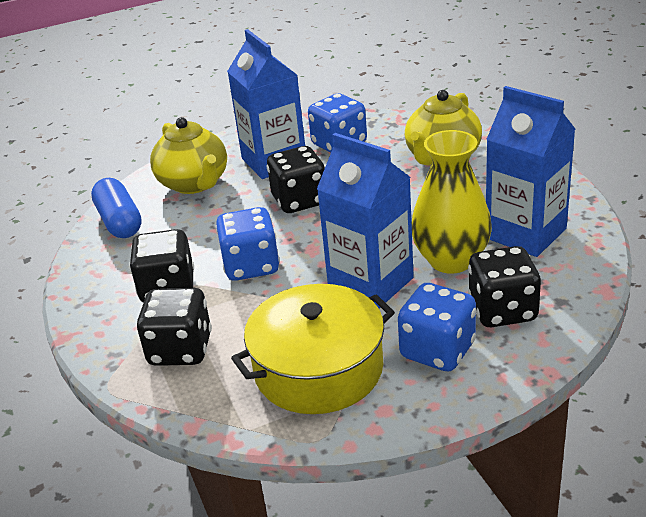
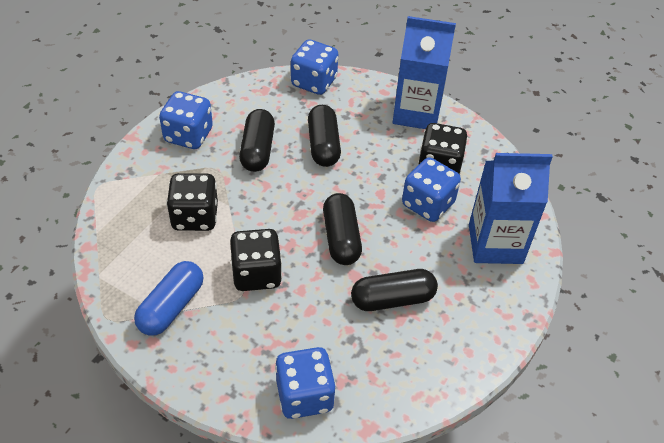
black capsule: 0 -> 4
black dice: 4 -> 3
blue carton: 3 -> 2
blue dice: 3 -> 4
yellow pot: 1 -> 0
yellow teapot: 2 -> 0
yellow vase: 1 -> 0

